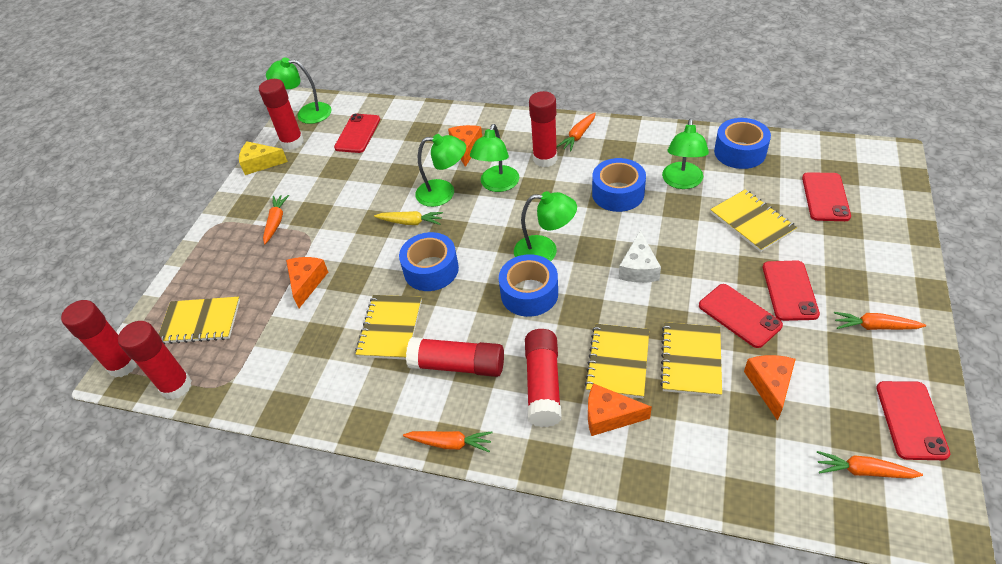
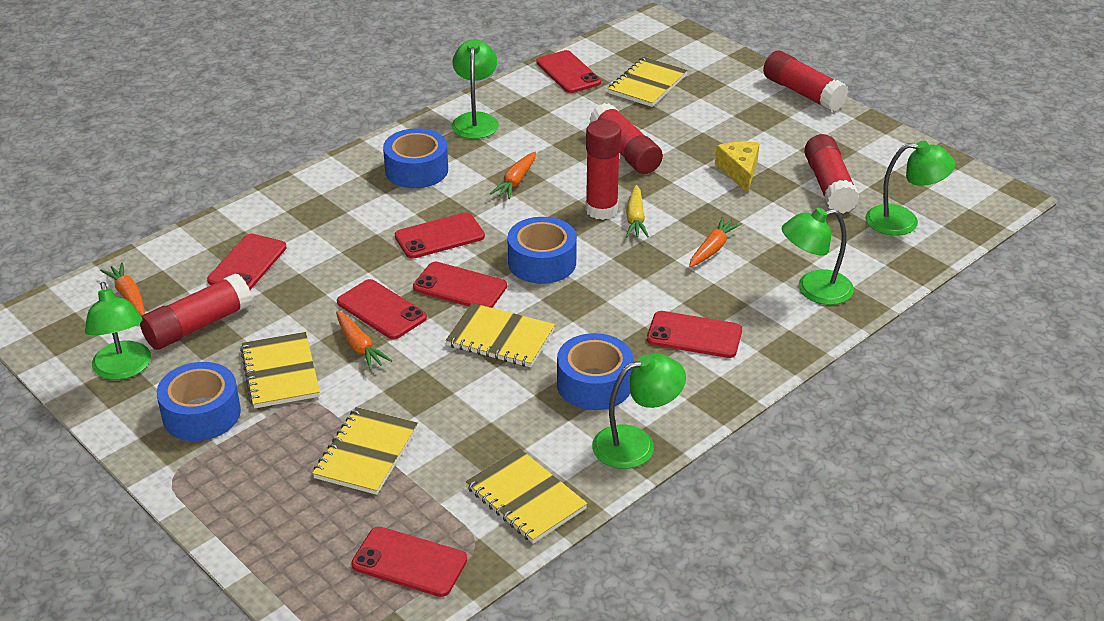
orange carrot: 5 -> 4
orange cheese: 4 -> 0
red glue stick: 6 -> 5
red phone: 5 -> 7
white cheese: 1 -> 0

